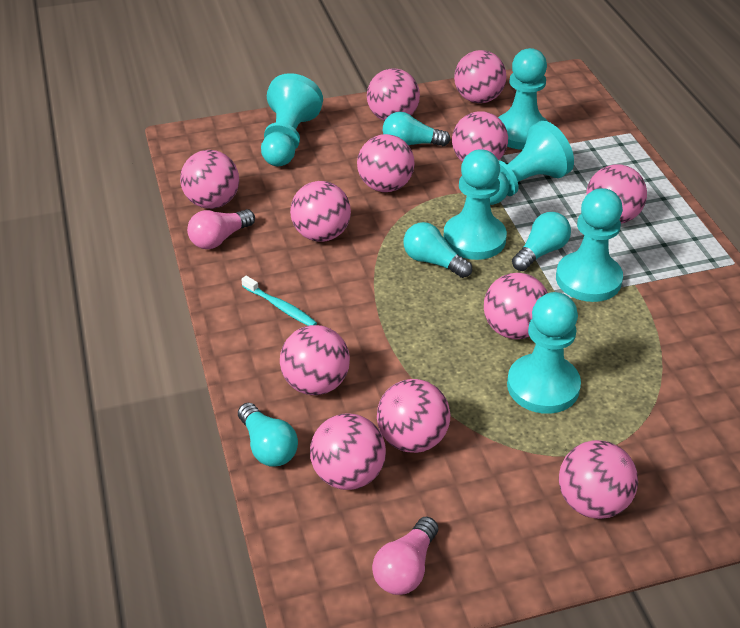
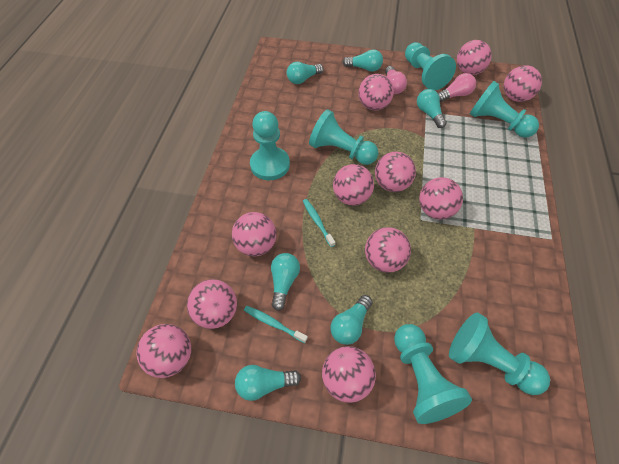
pink ball: 12 -> 11
turquoise light bulb: 4 -> 6
turquoise toothbrush: 1 -> 2

